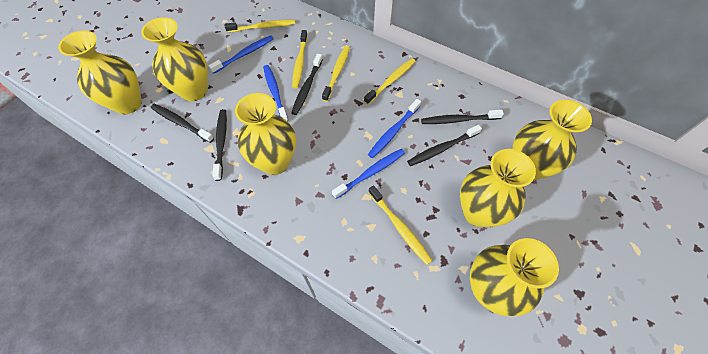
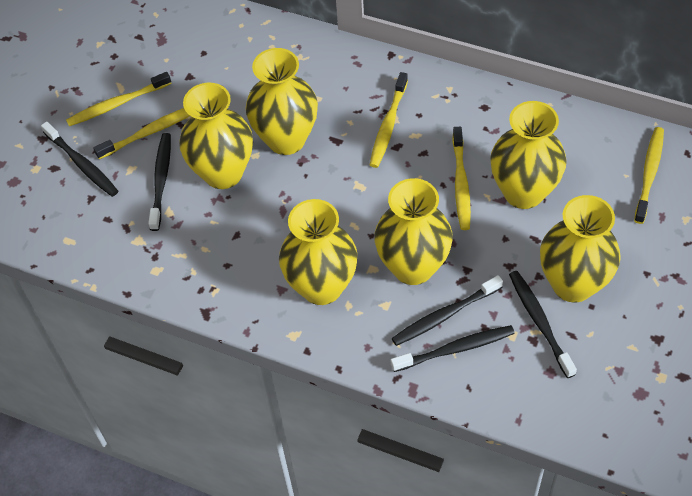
blue toothbrush: 4 -> 0

